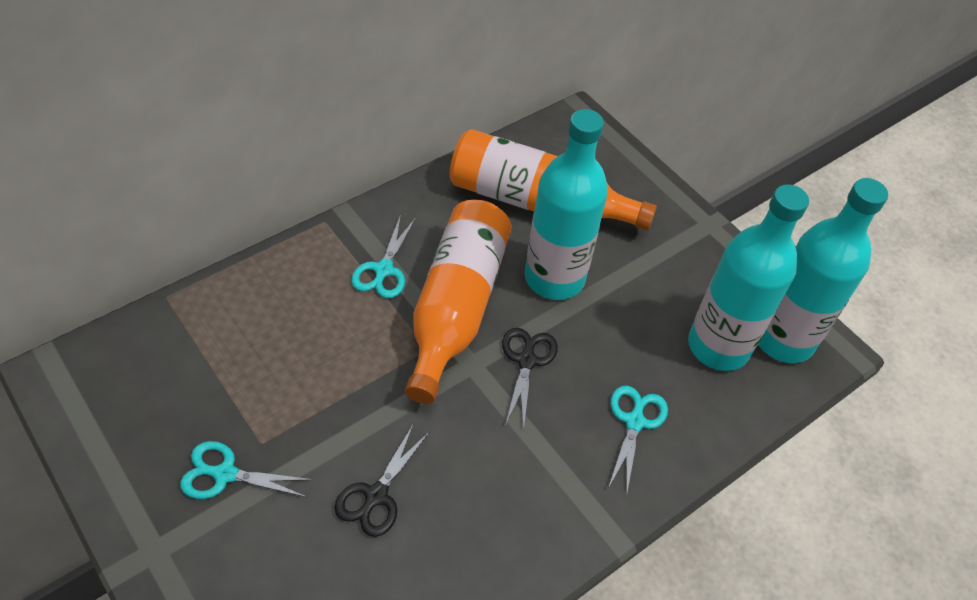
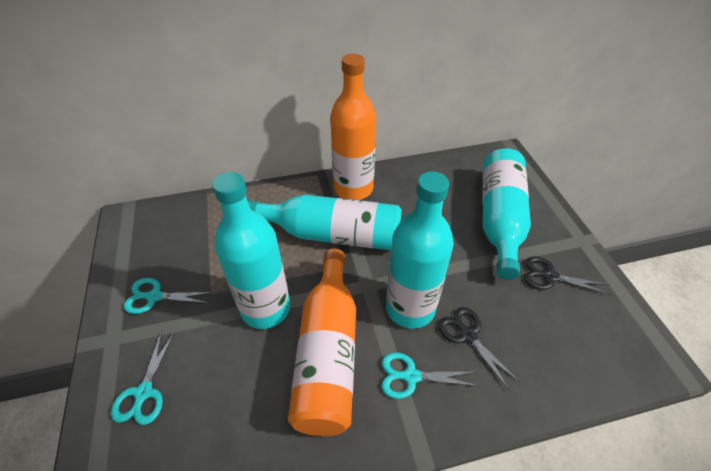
turquoise bottle: 3 -> 4

